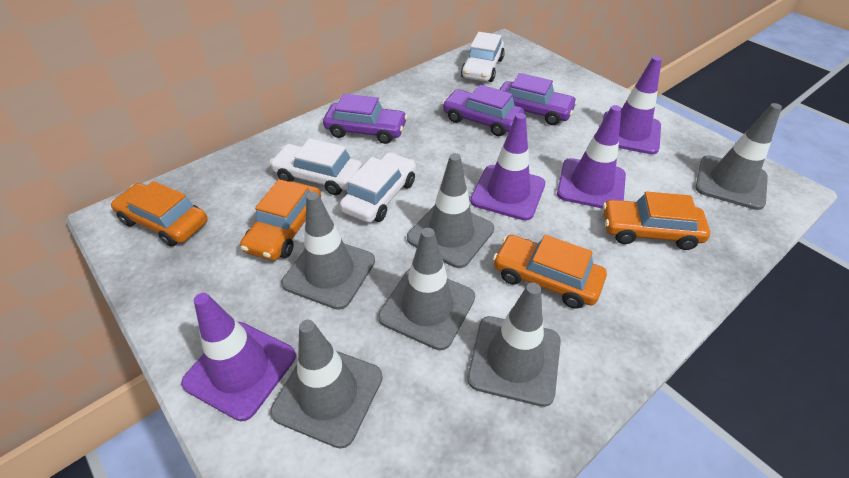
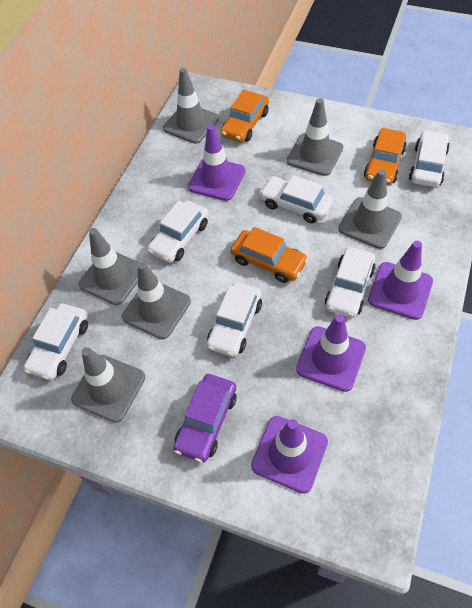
orange car: 4 -> 3
purple car: 3 -> 1
white car: 3 -> 6

